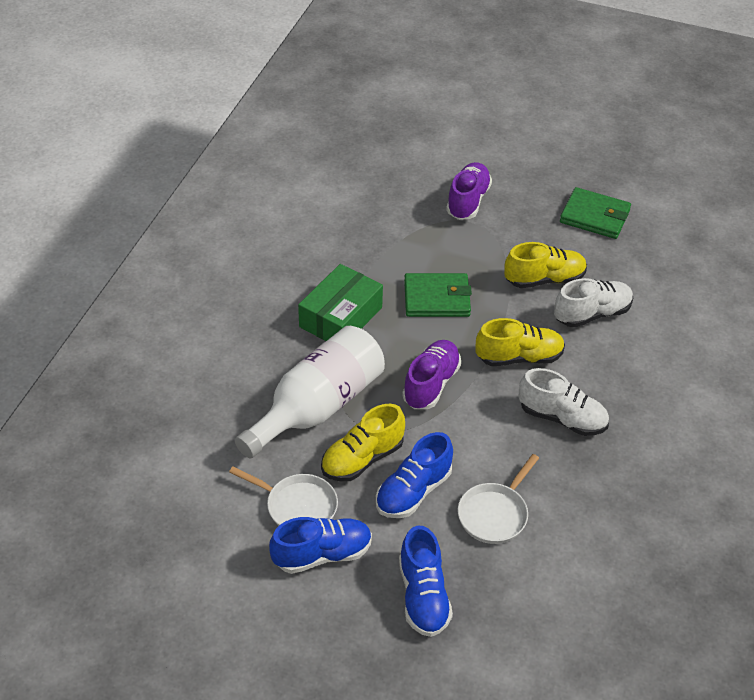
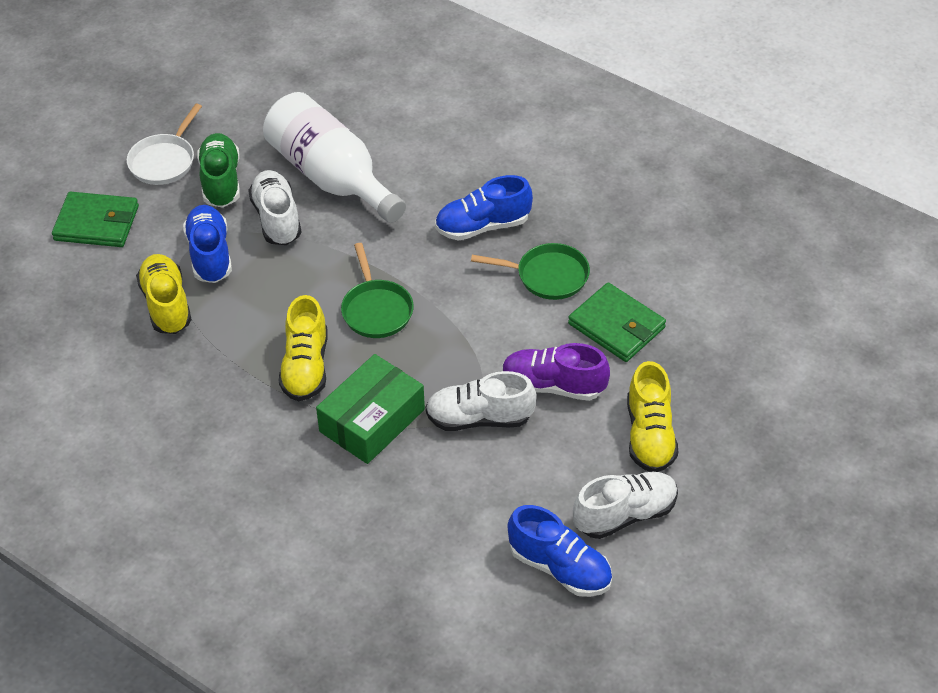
green pan: 0 -> 2
green shoe: 0 -> 1
purple shoe: 2 -> 1
white pan: 2 -> 1
white shoe: 2 -> 3

